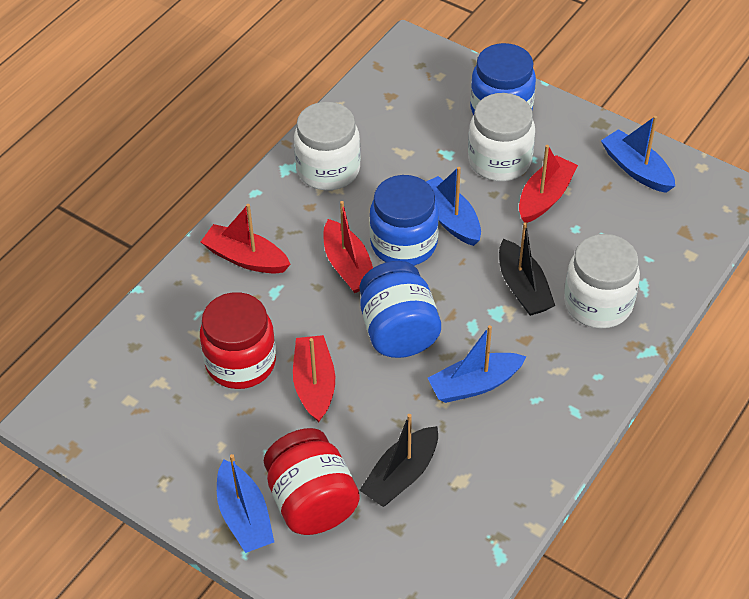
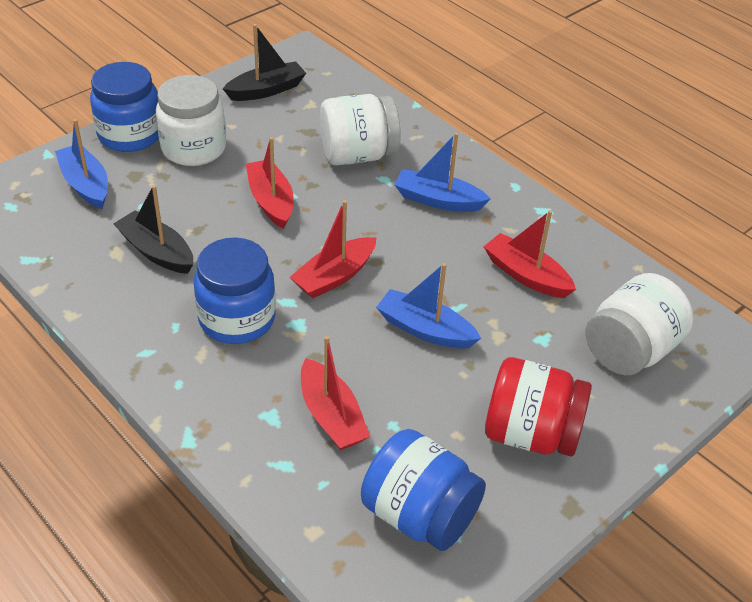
blue boat: 4 -> 3
red jar: 2 -> 1

